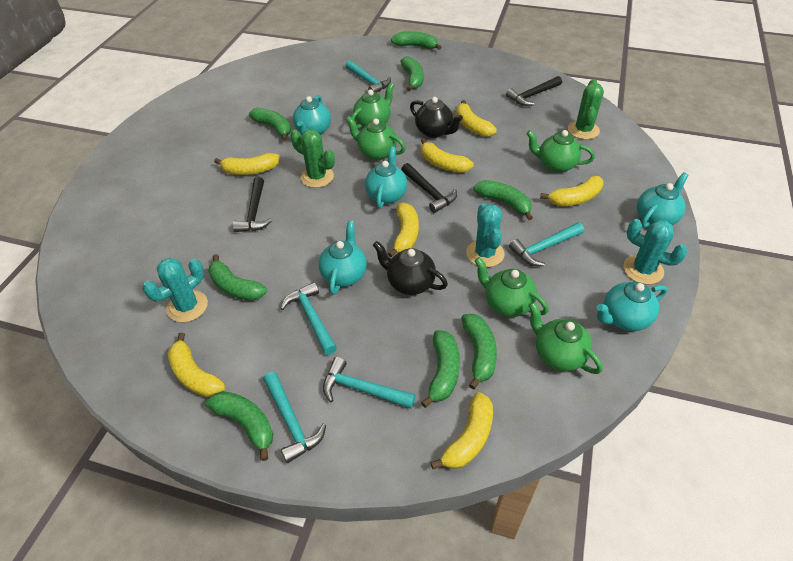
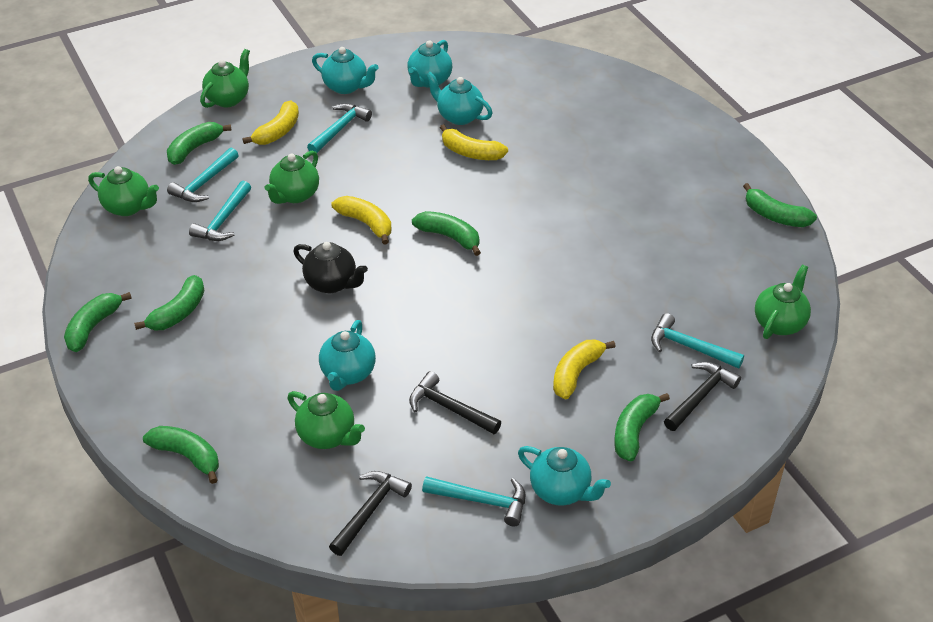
black teapot: 2 -> 1
green banana: 8 -> 7
green cactus: 2 -> 0
turquoise cactus: 3 -> 0
yellow banana: 7 -> 4

